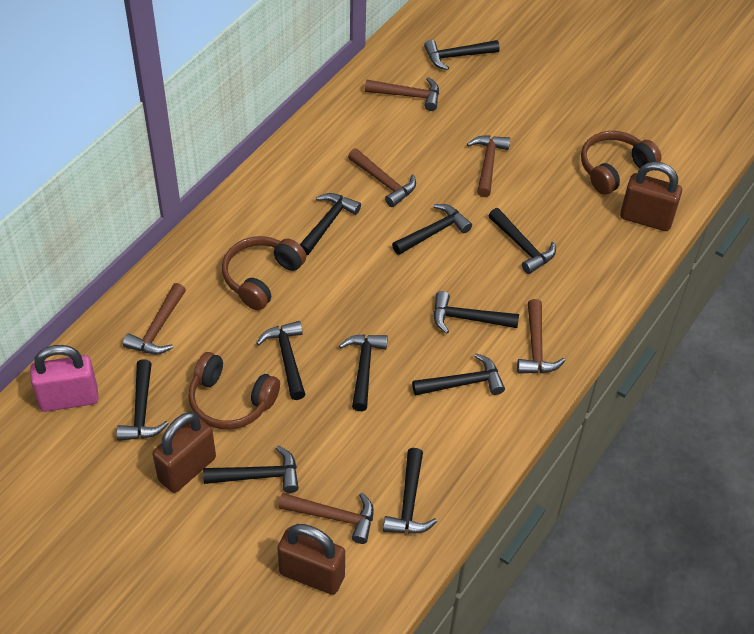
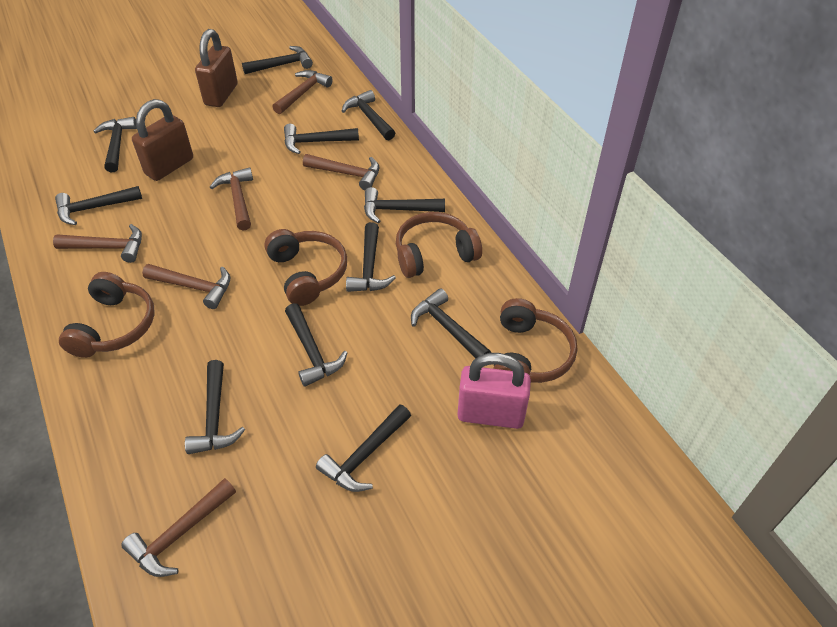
brown headphones: 3 -> 4
brown padlock: 3 -> 2

